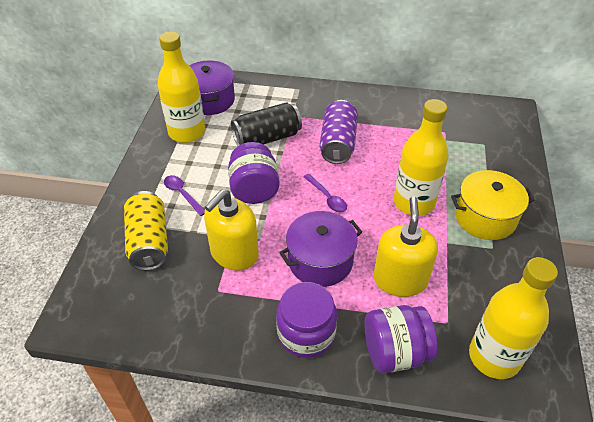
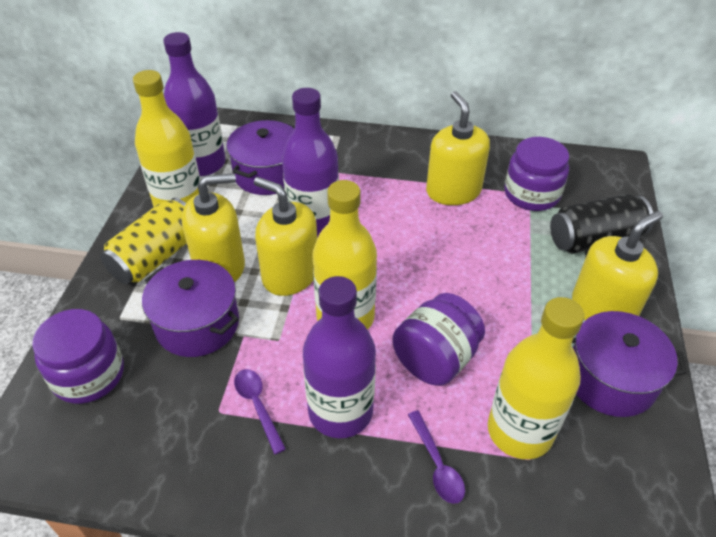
purple bottle: 0 -> 3
purple can: 1 -> 0
purple pot: 2 -> 3
yellow pot: 1 -> 0
yellow soap dispenser: 2 -> 4

